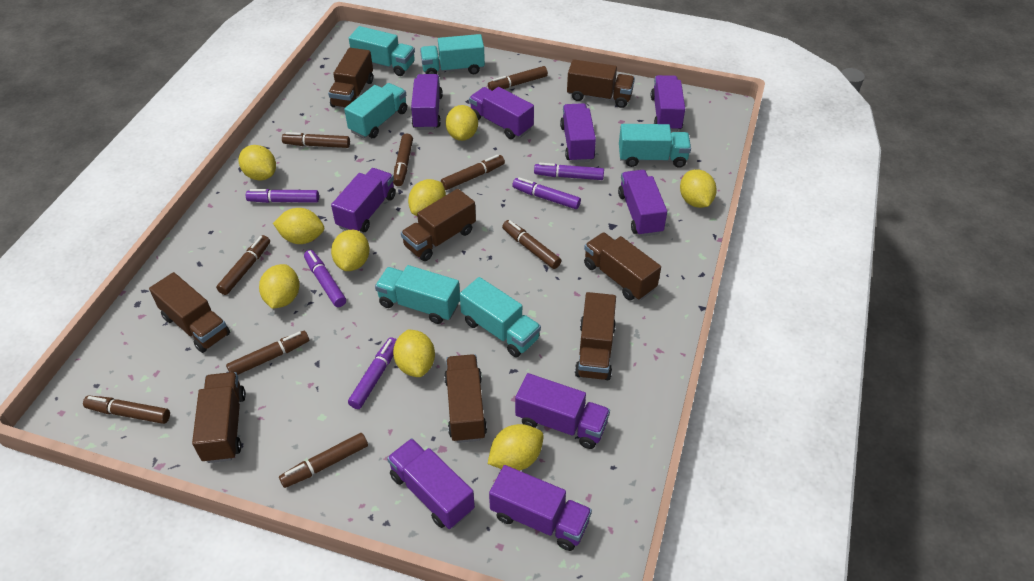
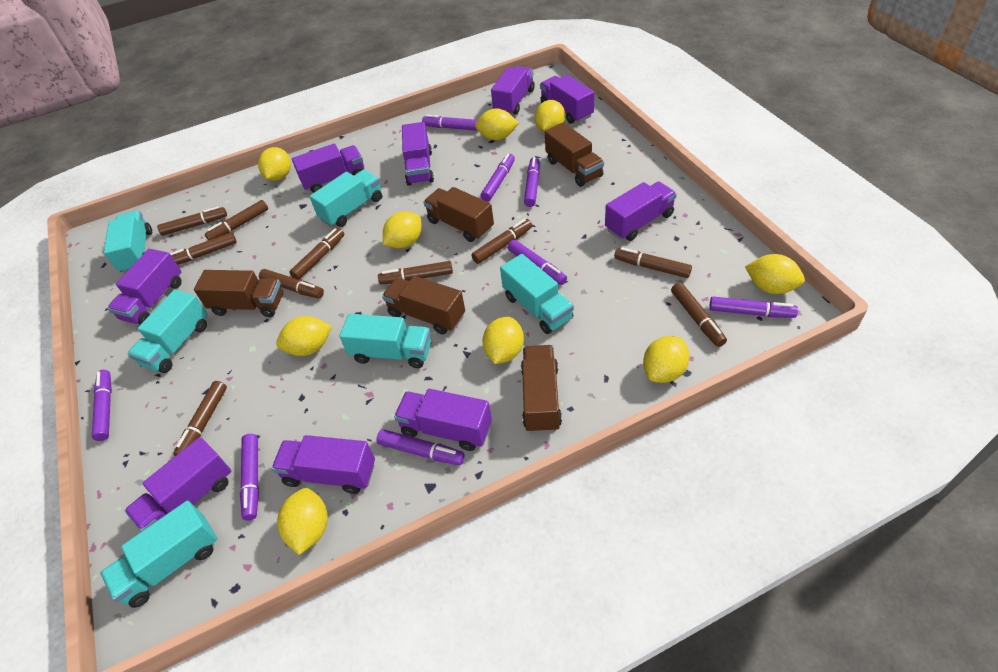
brown marker: 9 -> 10
brown truck: 8 -> 5
purple marker: 5 -> 8

